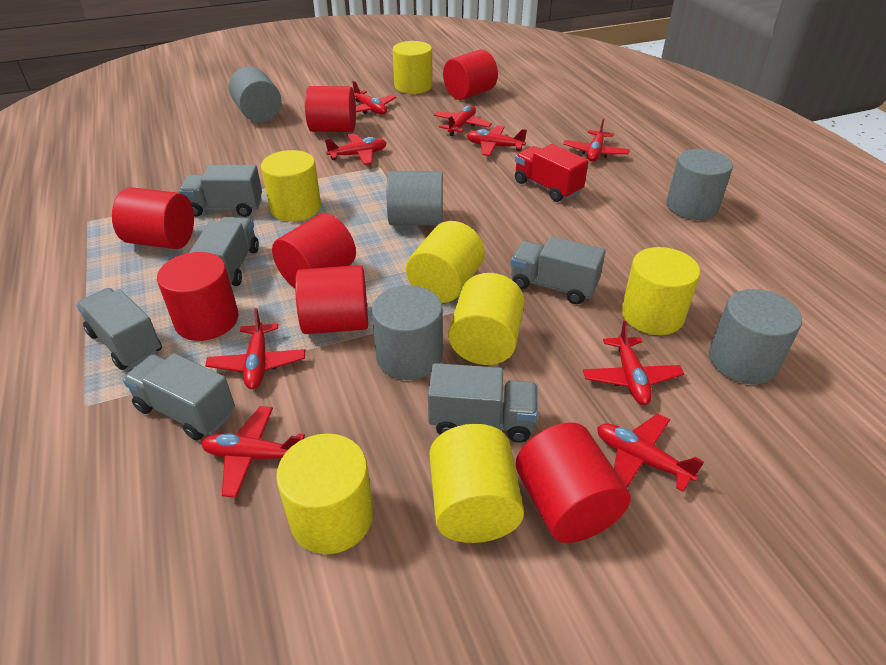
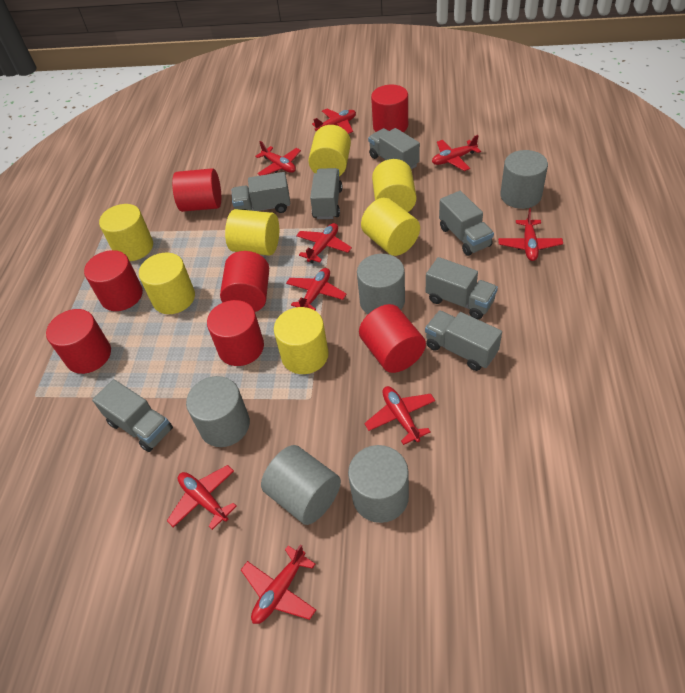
grey truck: 6 -> 7
red truck: 1 -> 0

